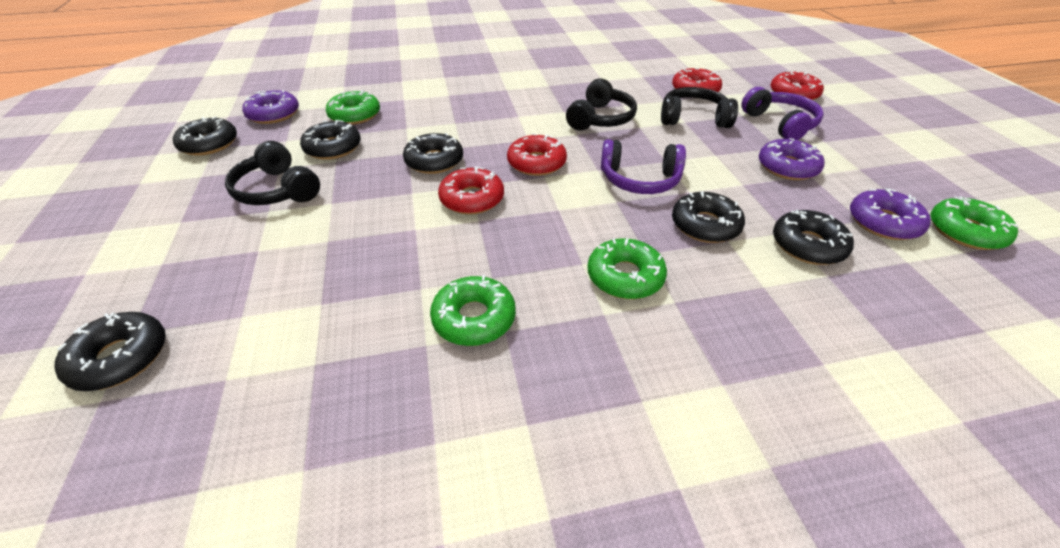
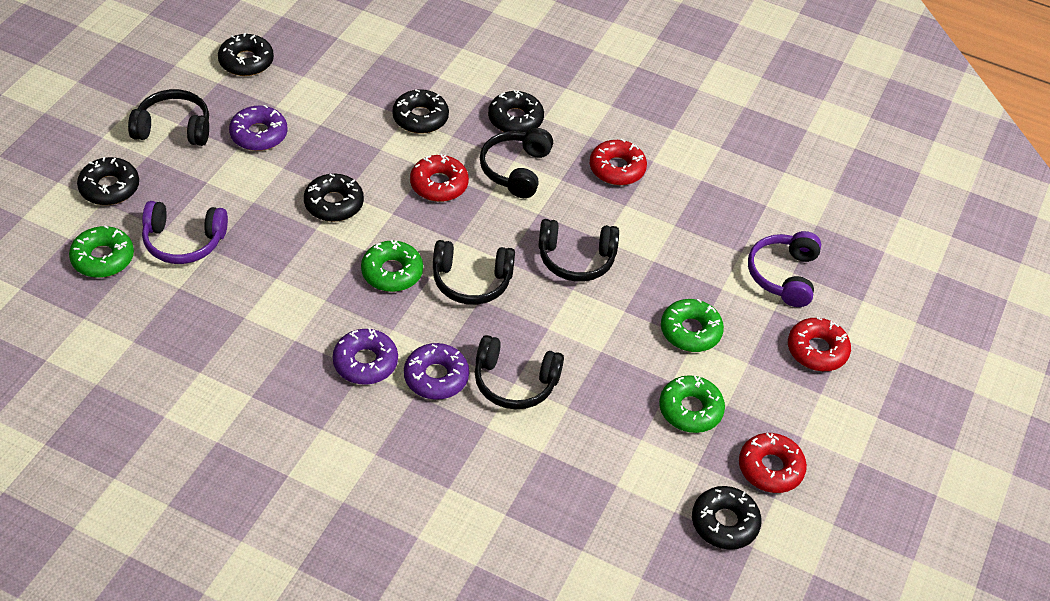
black headphones: 3 -> 5

